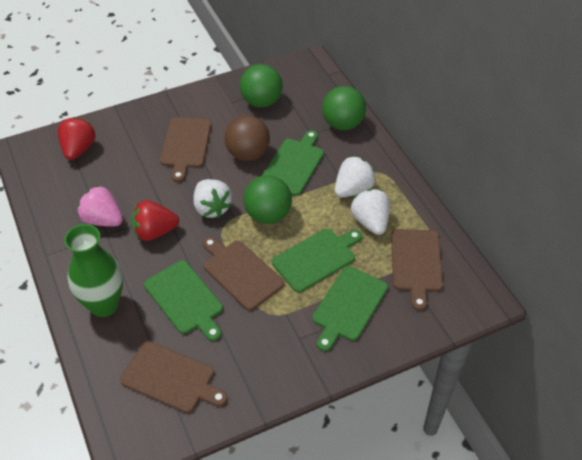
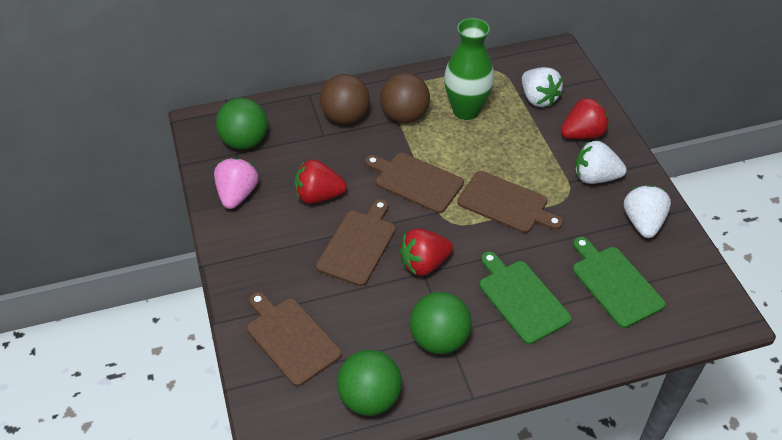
brown ball: 1 -> 2
green cutting board: 4 -> 2
red strawberry: 2 -> 3

